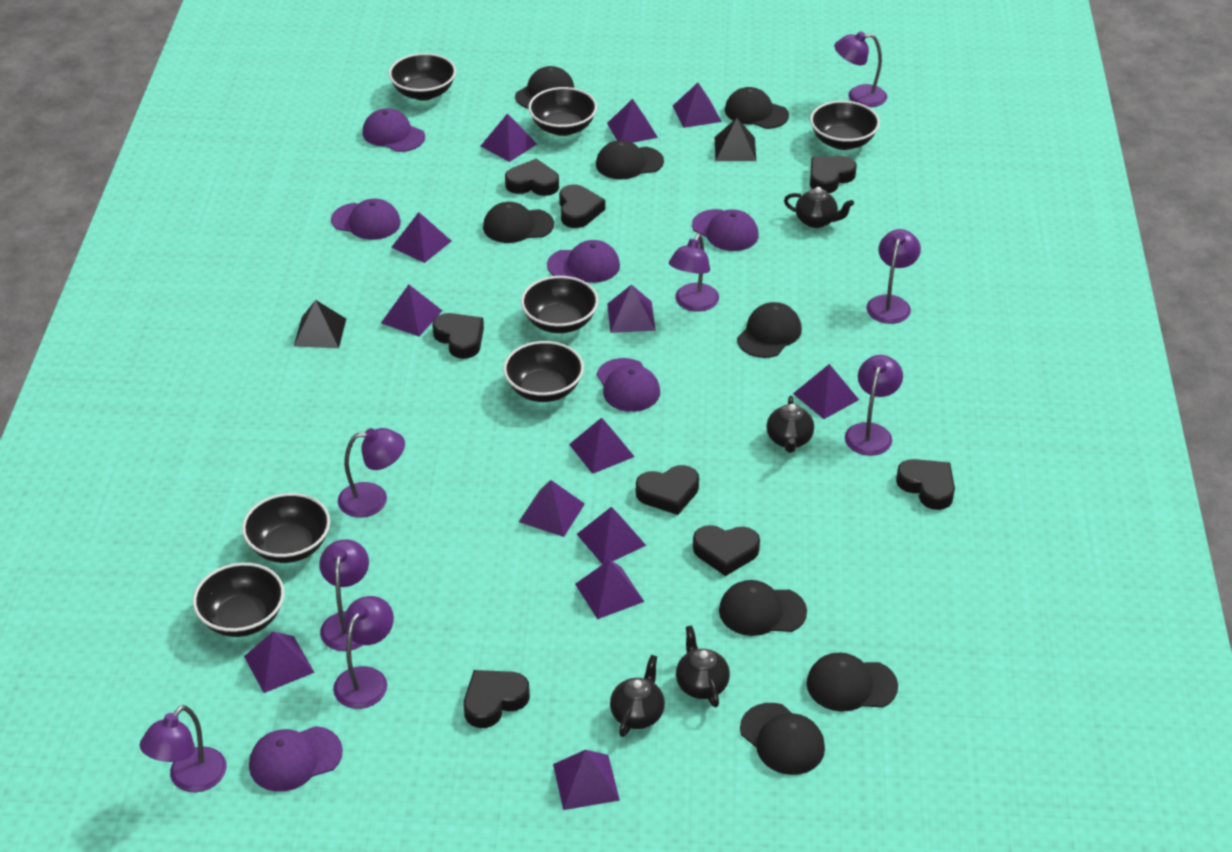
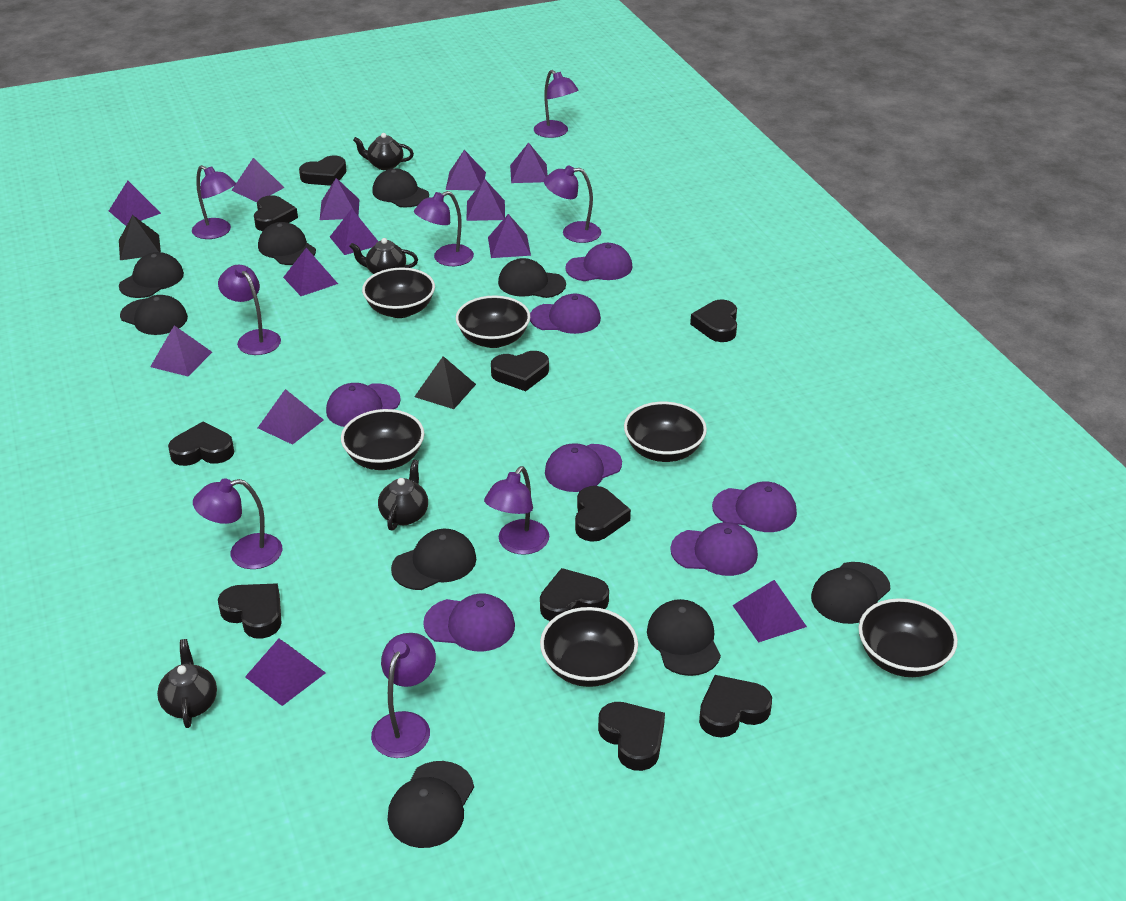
black bowl: 7 -> 6
black cap: 8 -> 9
black heart: 8 -> 10
purple cap: 6 -> 7

